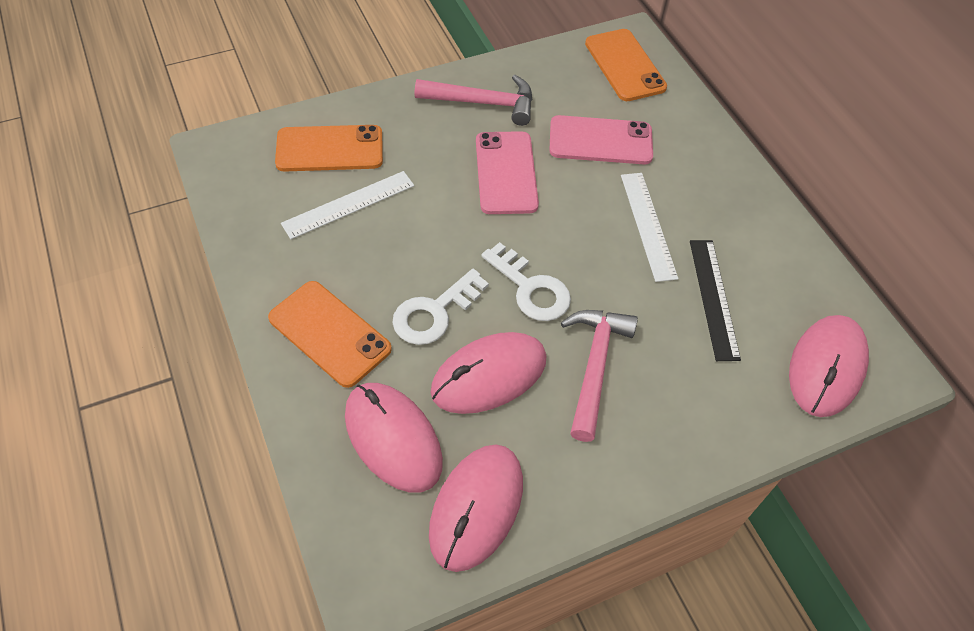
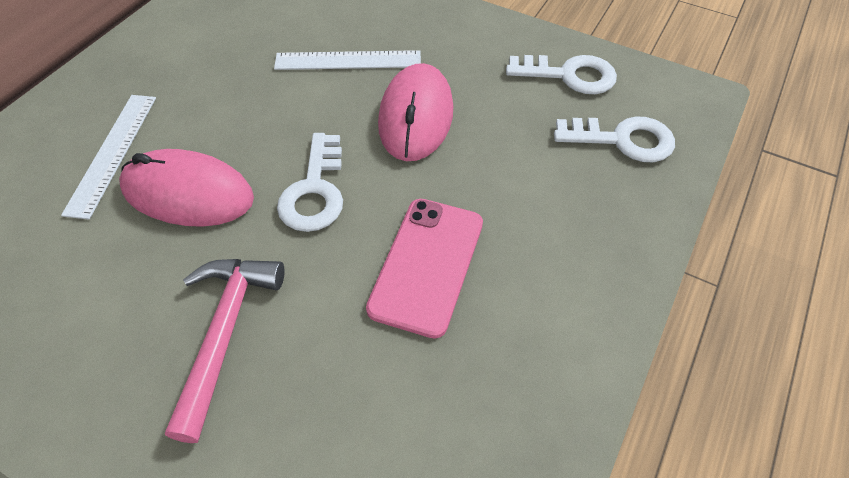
black ruler: 1 -> 0
orange phone: 3 -> 0
pink hammer: 2 -> 1
pink mouse: 4 -> 2
pink phone: 2 -> 1
white key: 2 -> 3

